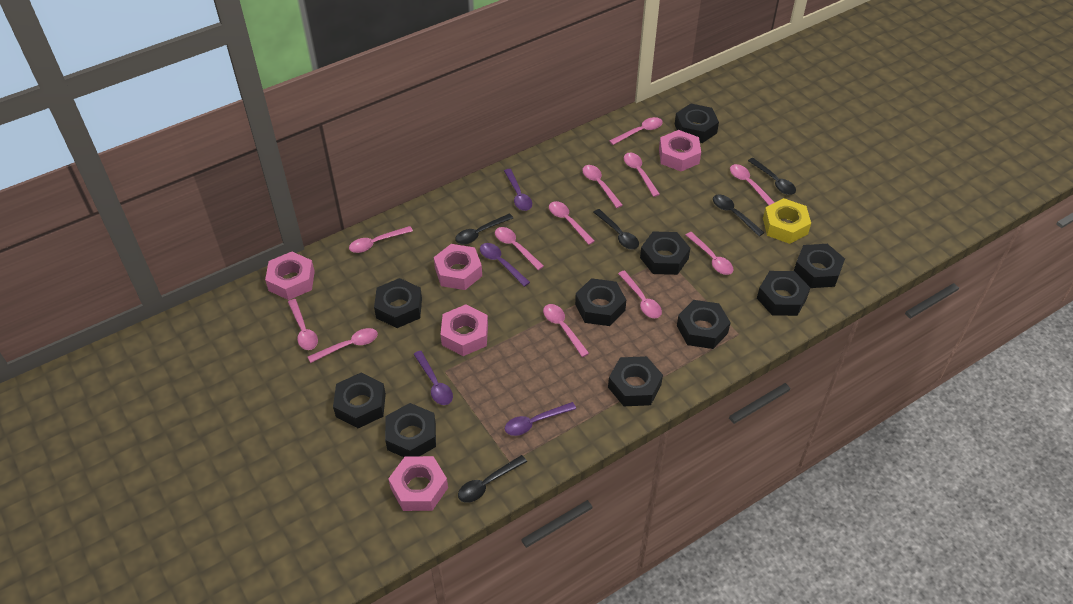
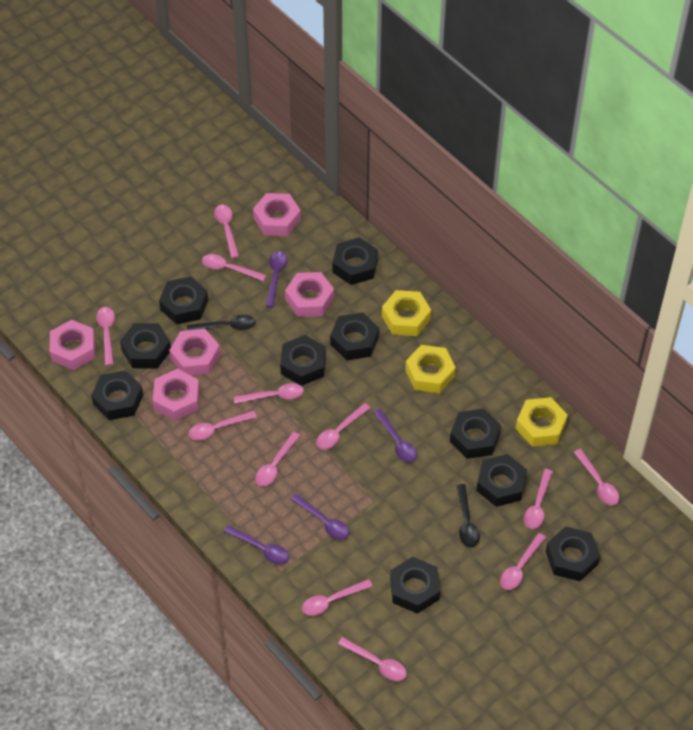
black spoon: 5 -> 2
yellow nut: 1 -> 3

